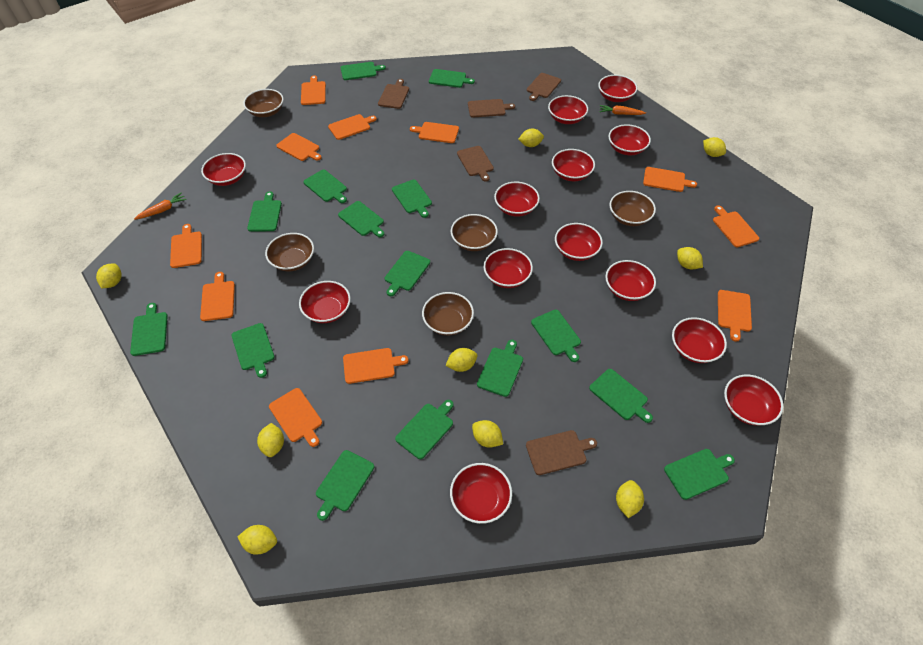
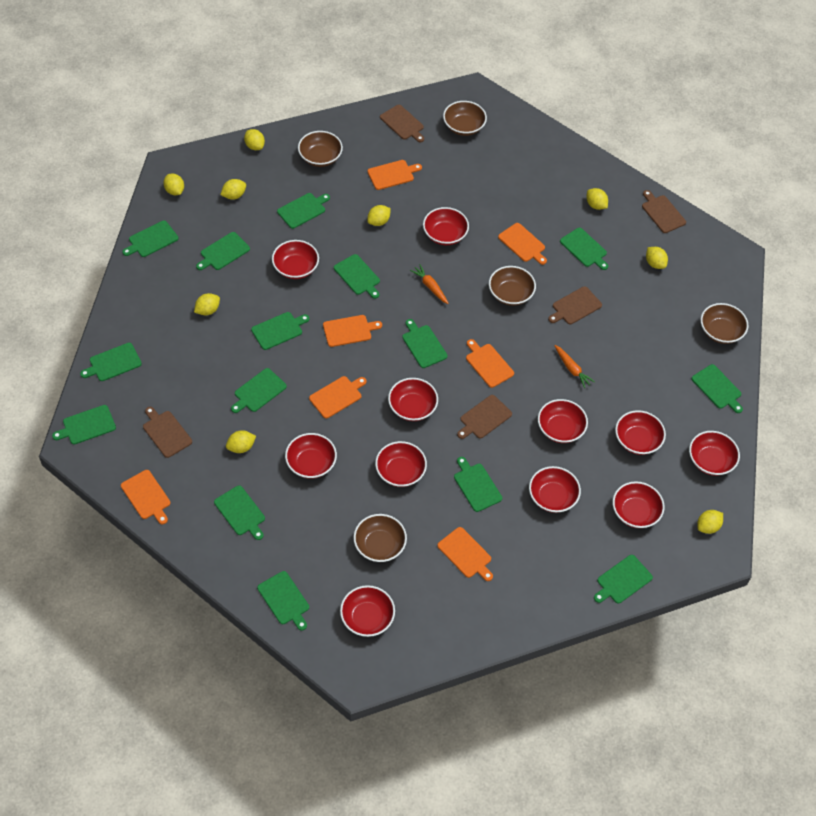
orange cutting board: 11 -> 7
red bowl: 13 -> 11

